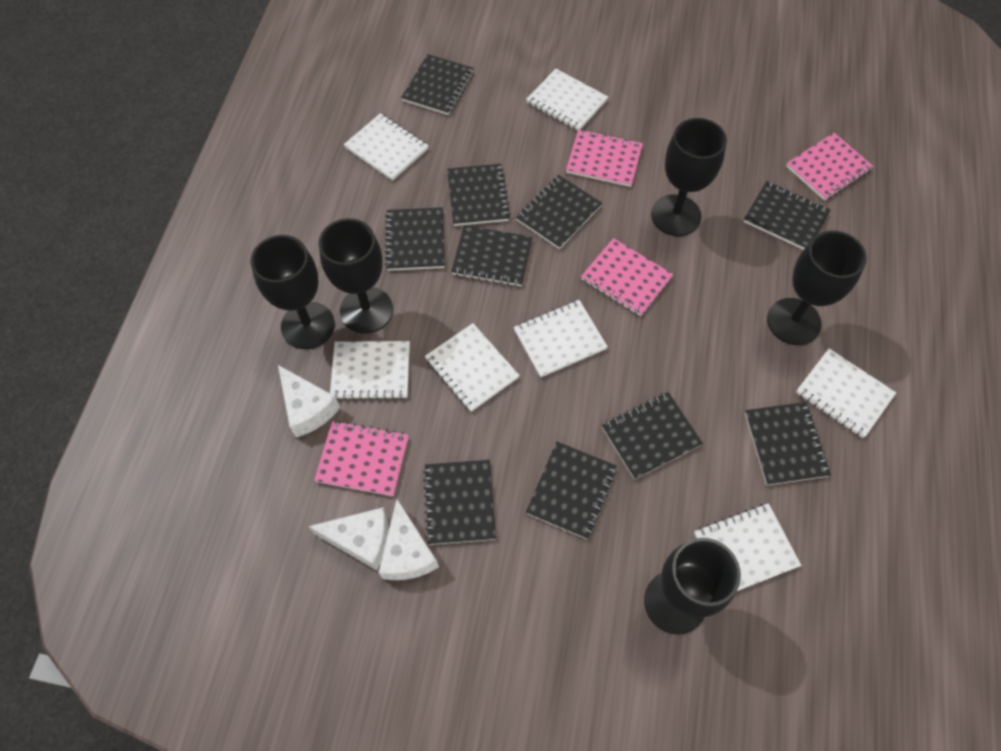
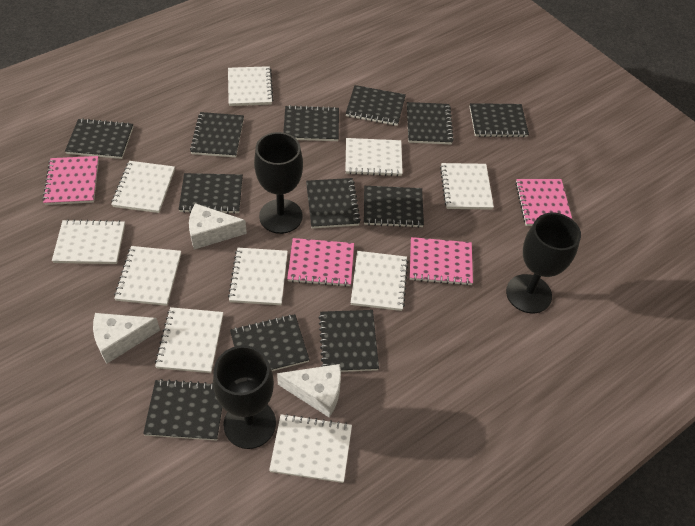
black goblet: 5 -> 3
black notebook: 10 -> 12
white notebook: 7 -> 10

